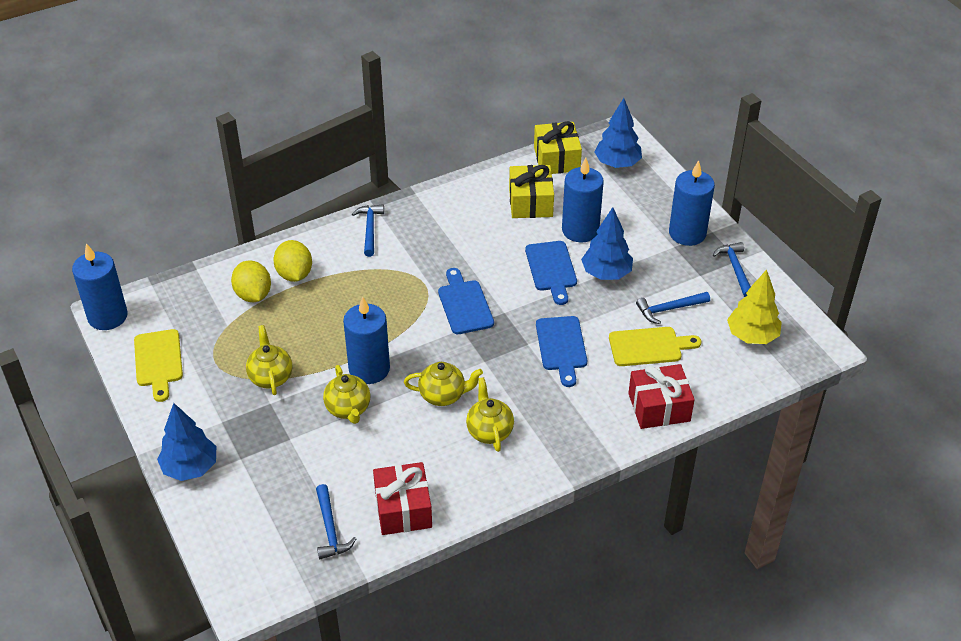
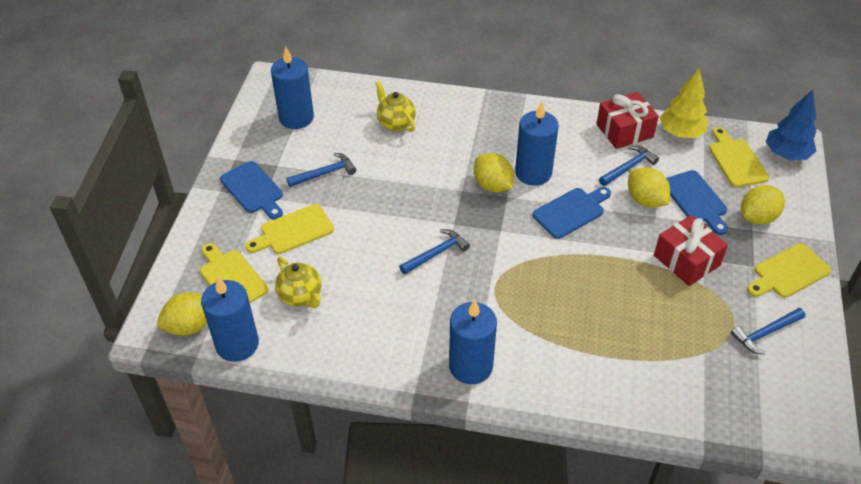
blue tree: 3 -> 1
yellow cutting board: 2 -> 4
yellow gift: 2 -> 0
yellow lemon: 2 -> 4
yellow teapot: 4 -> 2

